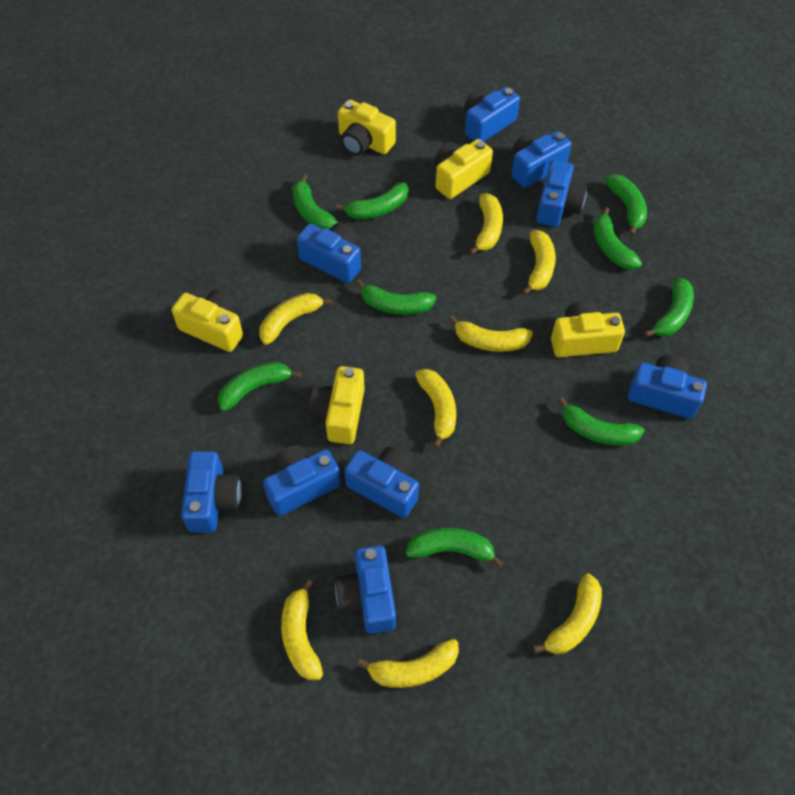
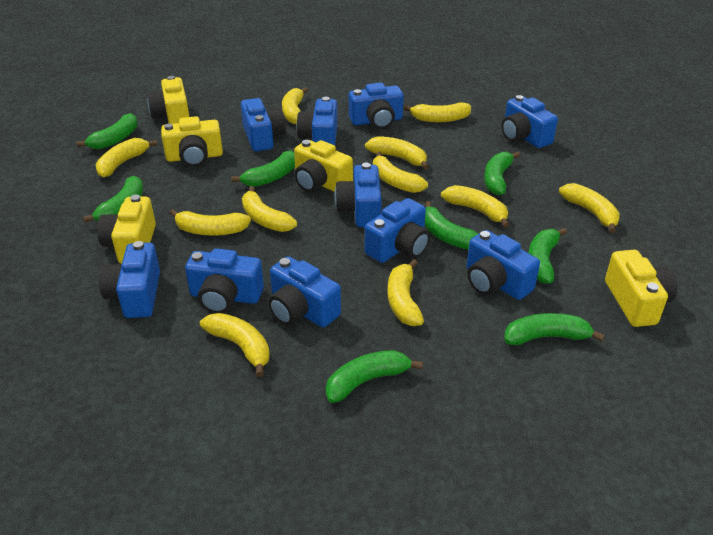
blue camera: 9 -> 10
green banana: 9 -> 8
yellow banana: 8 -> 11

